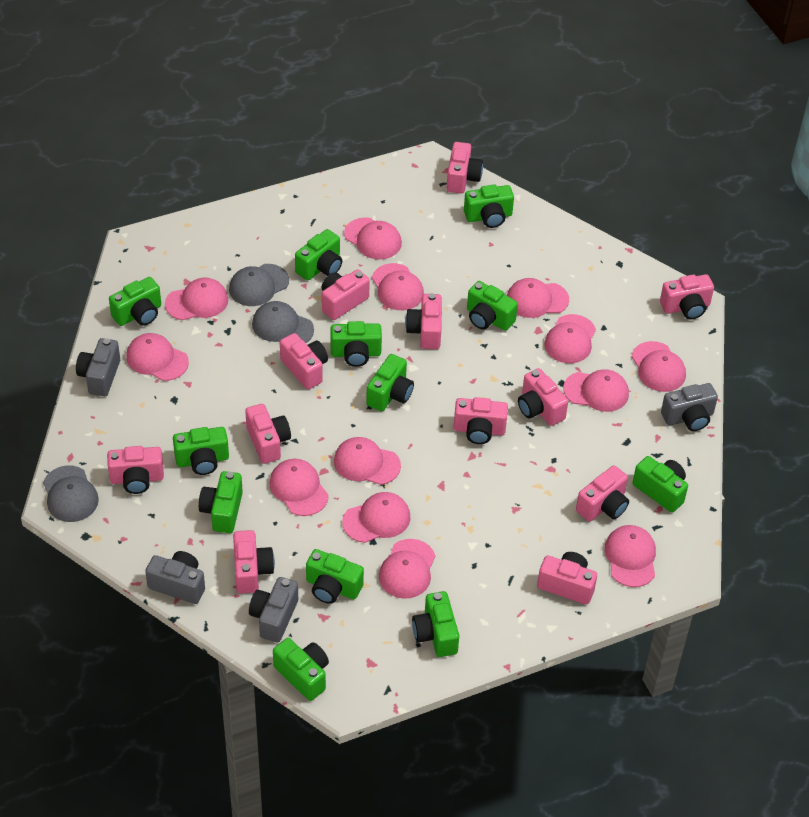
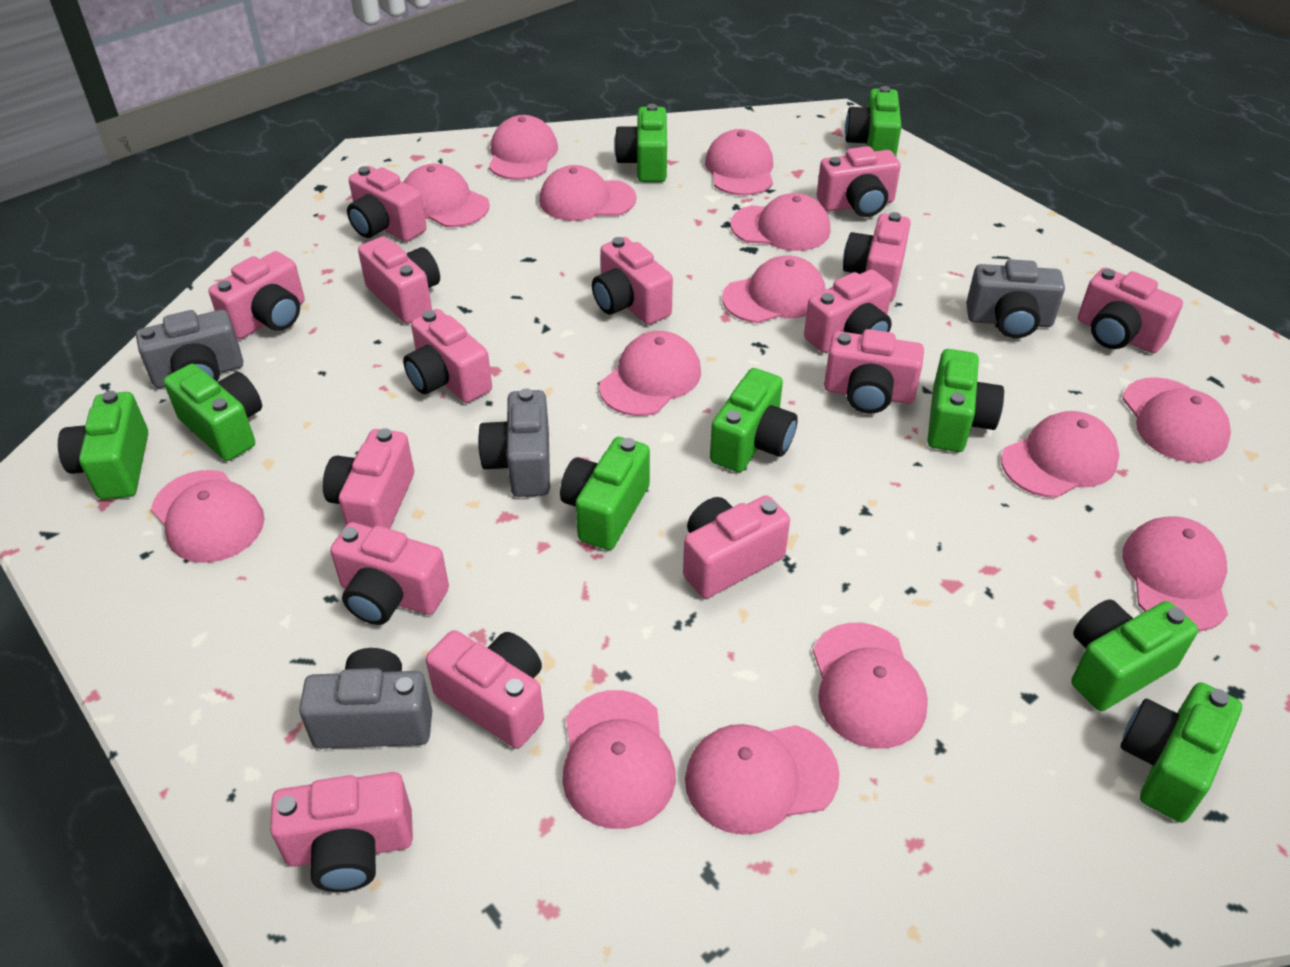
green camera: 12 -> 9
grey cap: 3 -> 0
pink camera: 12 -> 15
pink cap: 13 -> 14

